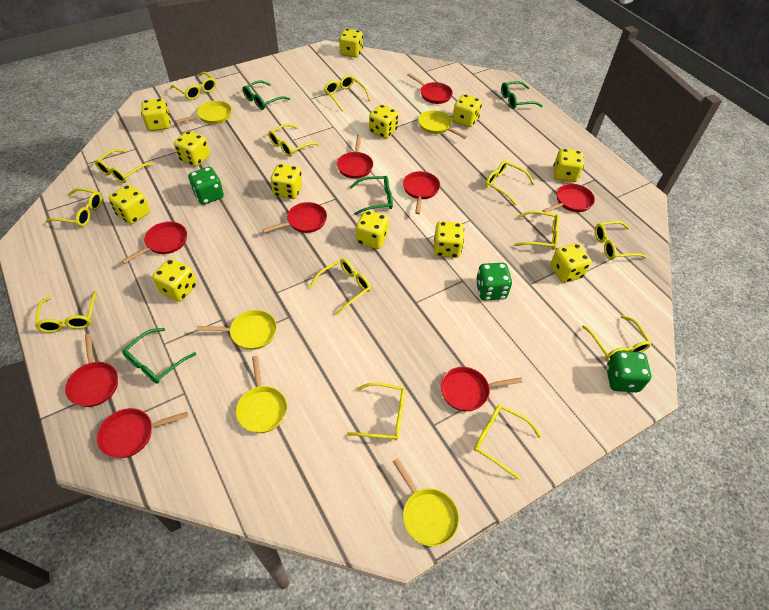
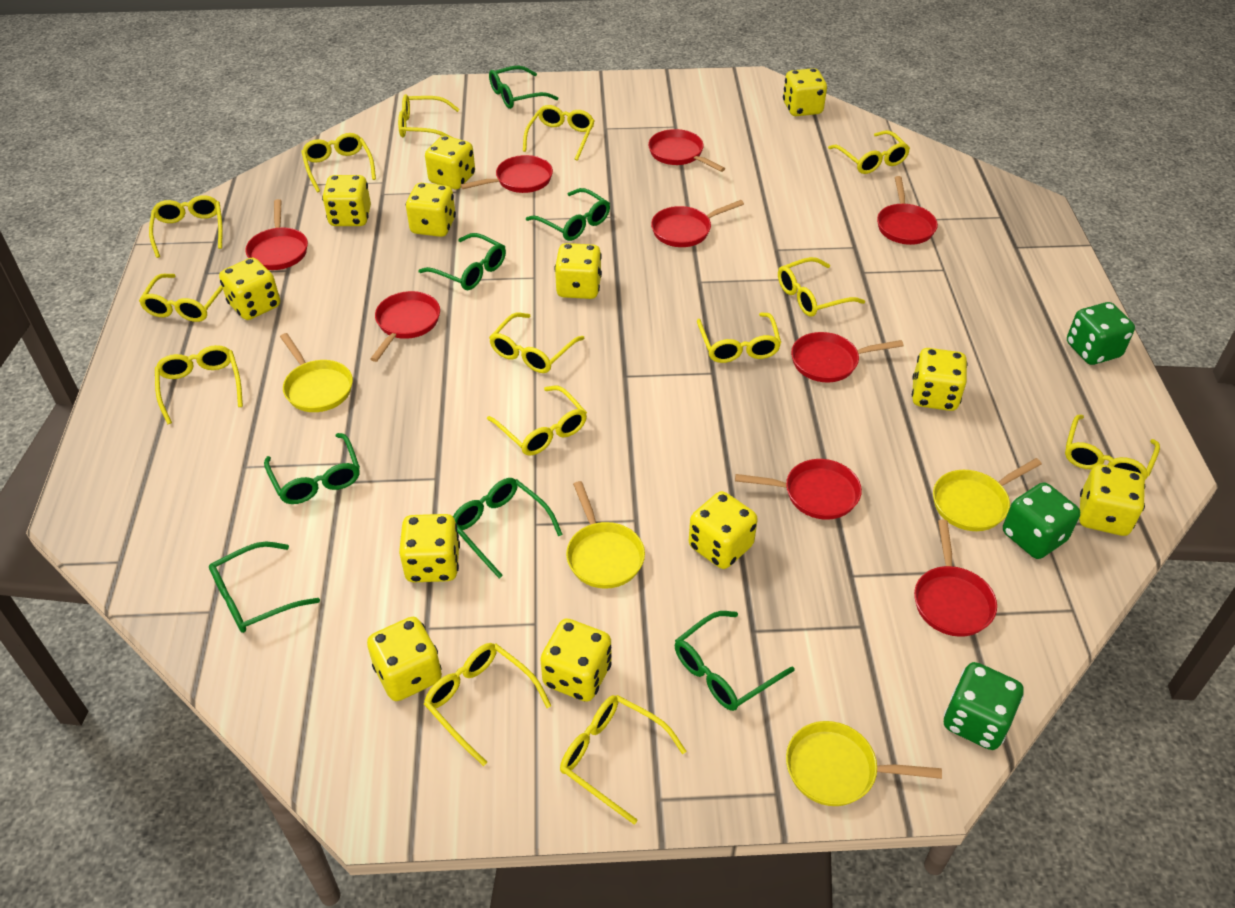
green glasses: 4 -> 7
yellow glasses: 13 -> 14
yellow pan: 5 -> 4

